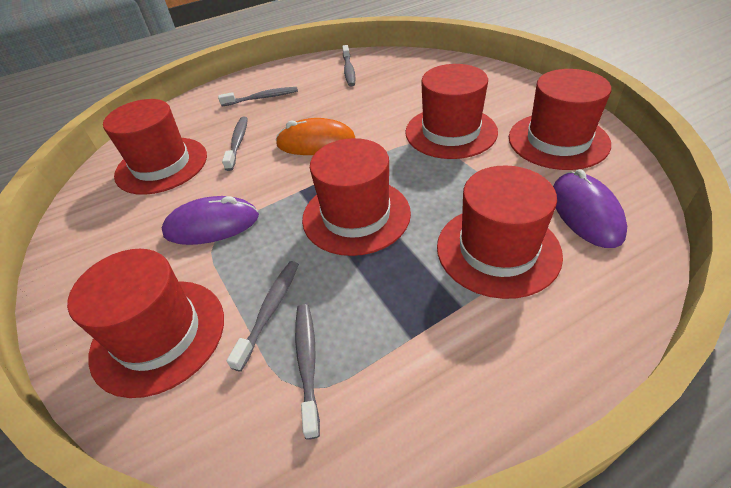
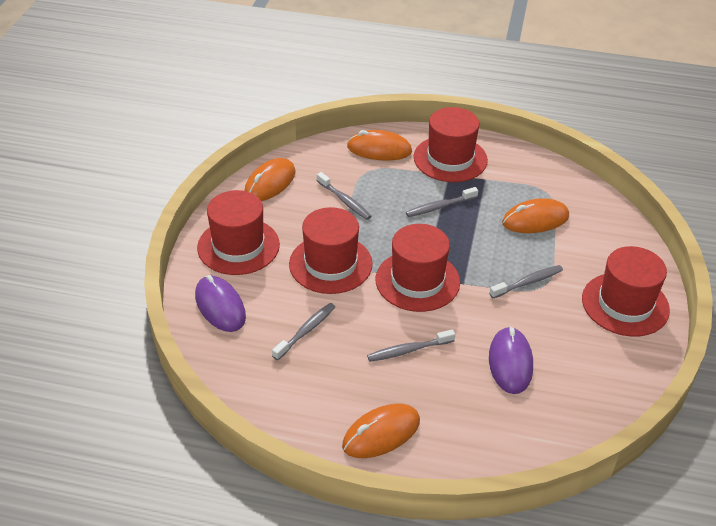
orange mouse: 1 -> 4
red hat: 6 -> 5

